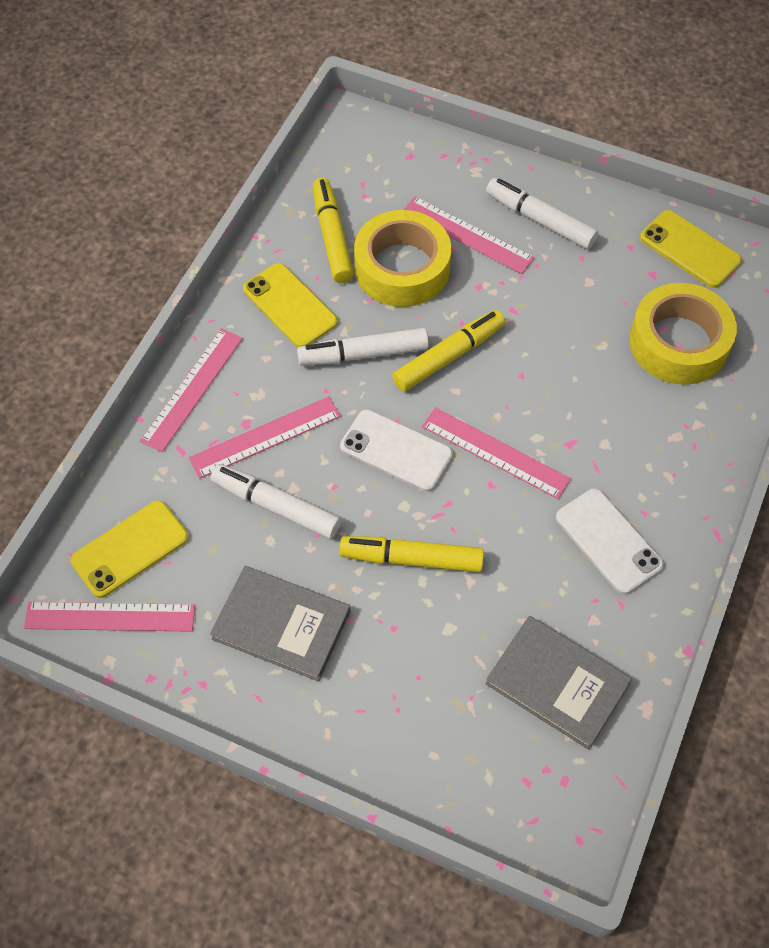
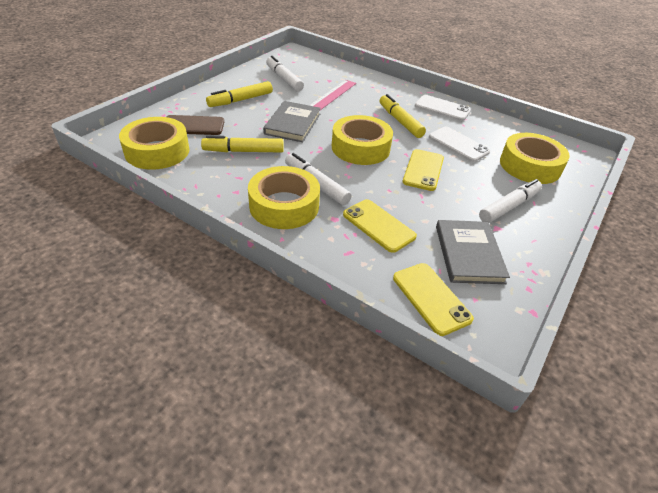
brown phone: 0 -> 1
pink ruler: 5 -> 1
yellow tape: 2 -> 4

